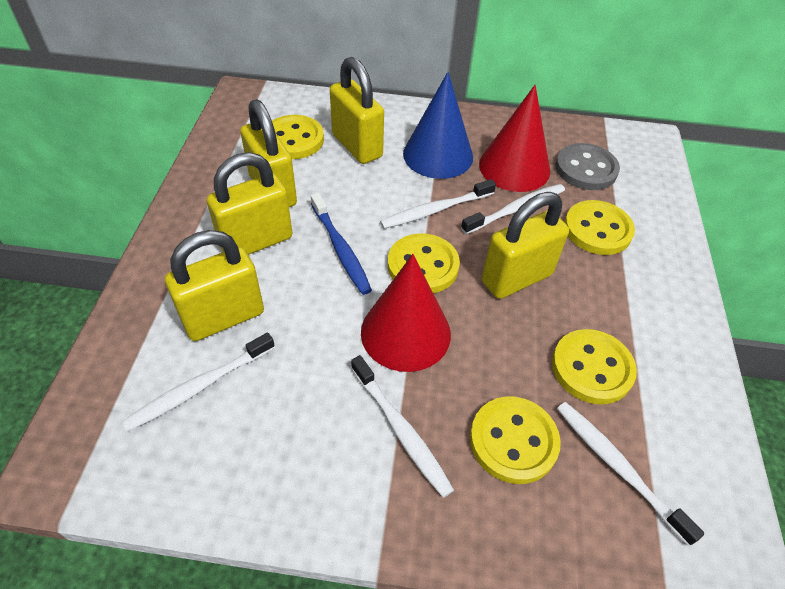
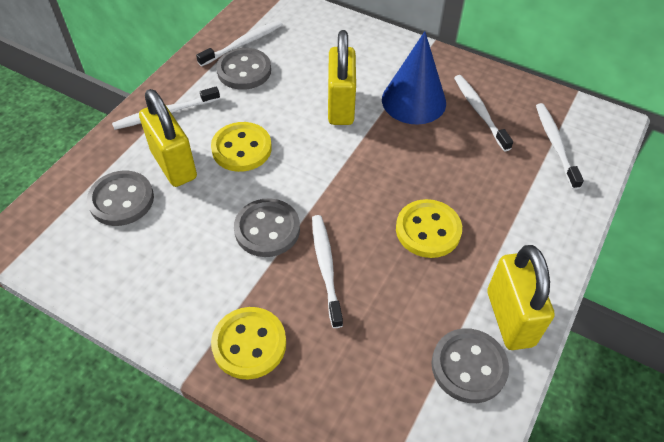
blue toothbrush: 1 -> 0
grey button: 1 -> 4
red cone: 2 -> 0
yellow button: 5 -> 3
yellow padlock: 5 -> 3

